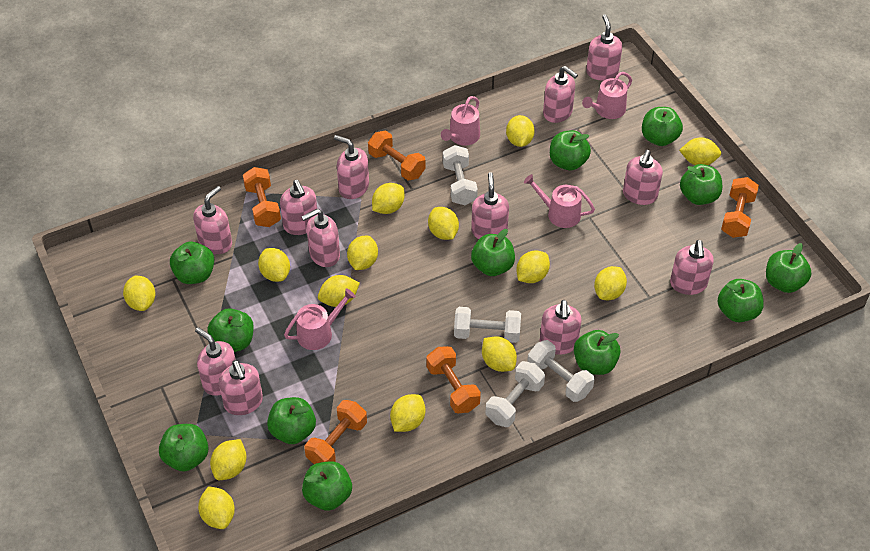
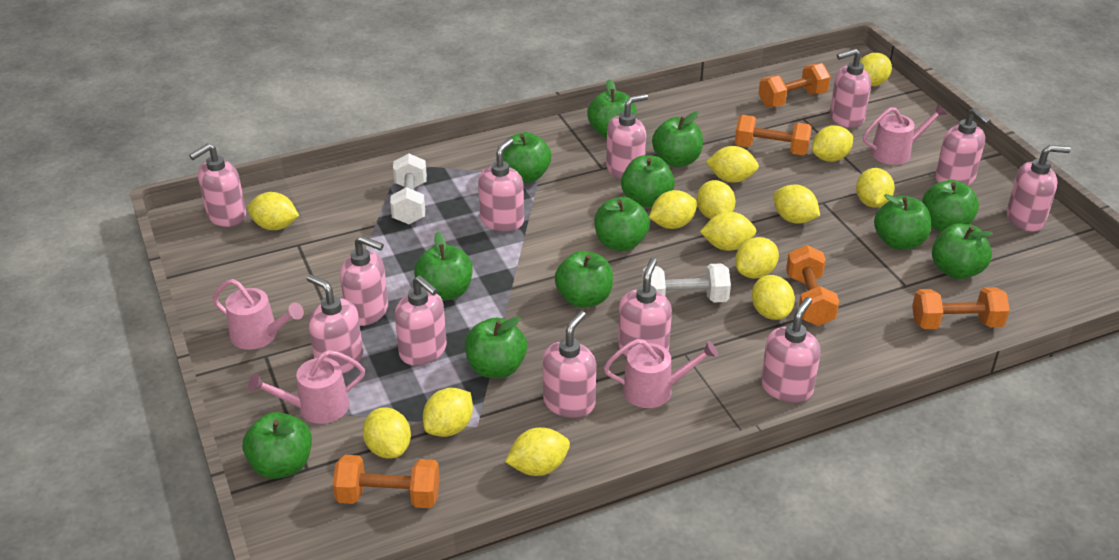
white dumbbell: 4 -> 2

